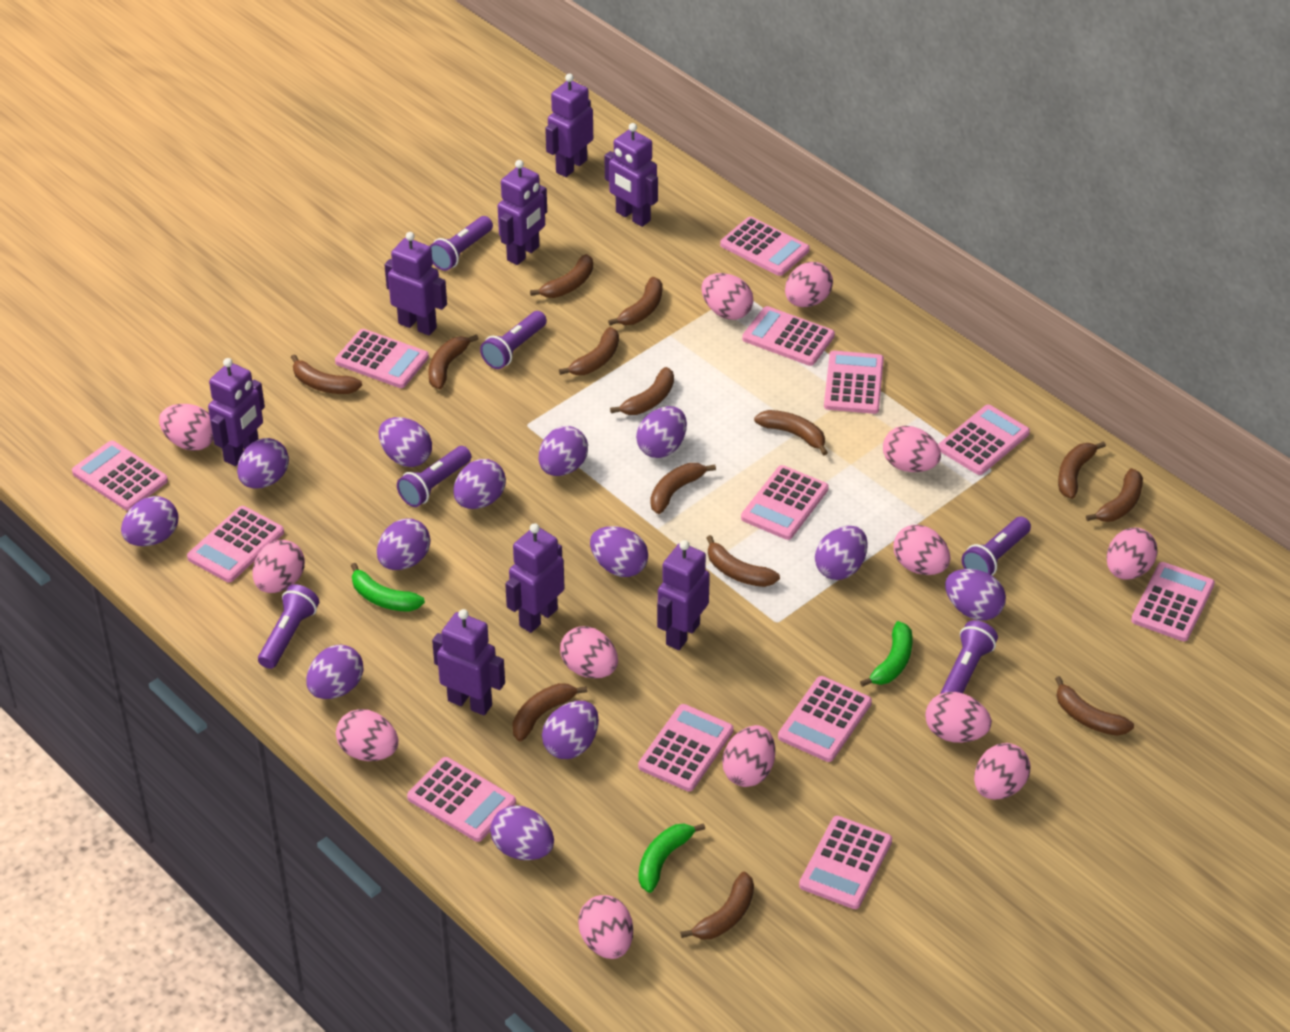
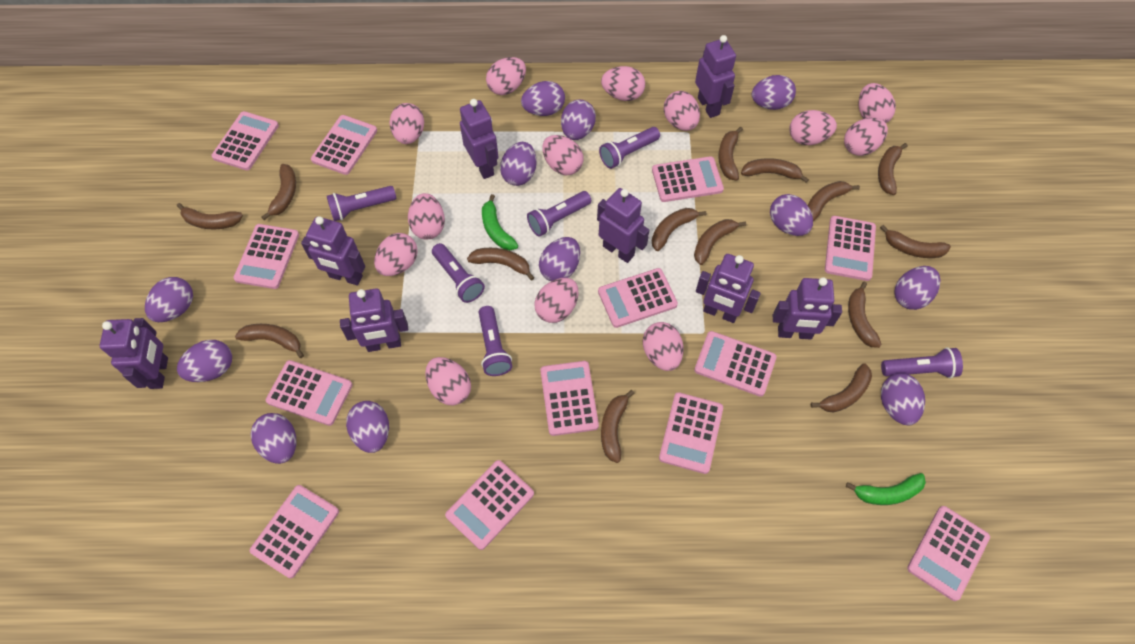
green banana: 3 -> 2
purple egg: 13 -> 12

